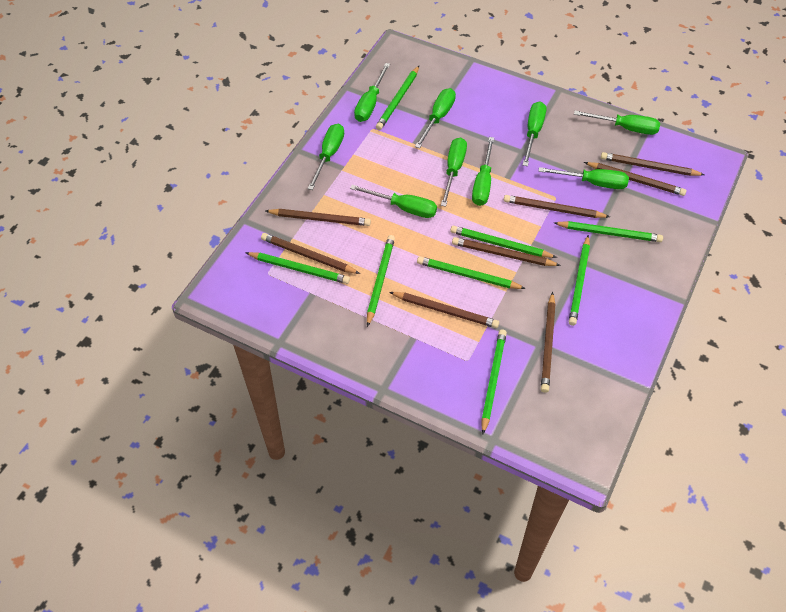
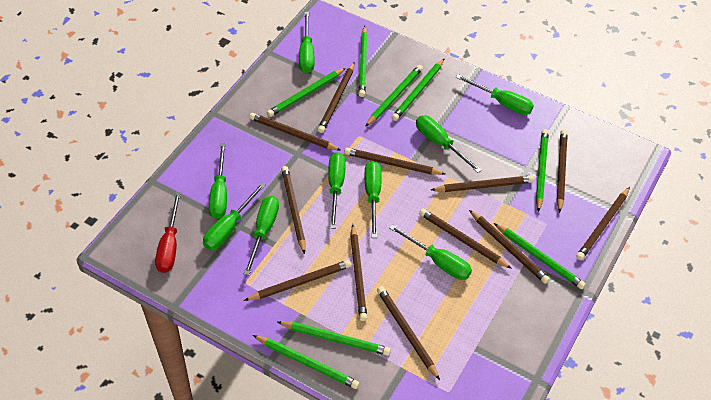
brown pencil: 8 -> 12
red screwdriver: 0 -> 1

